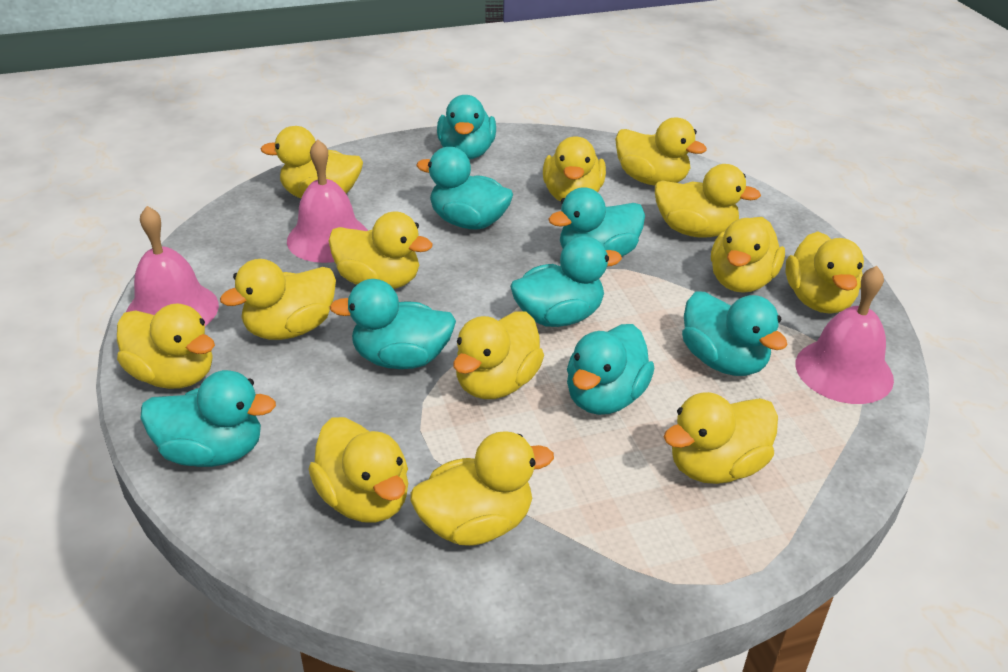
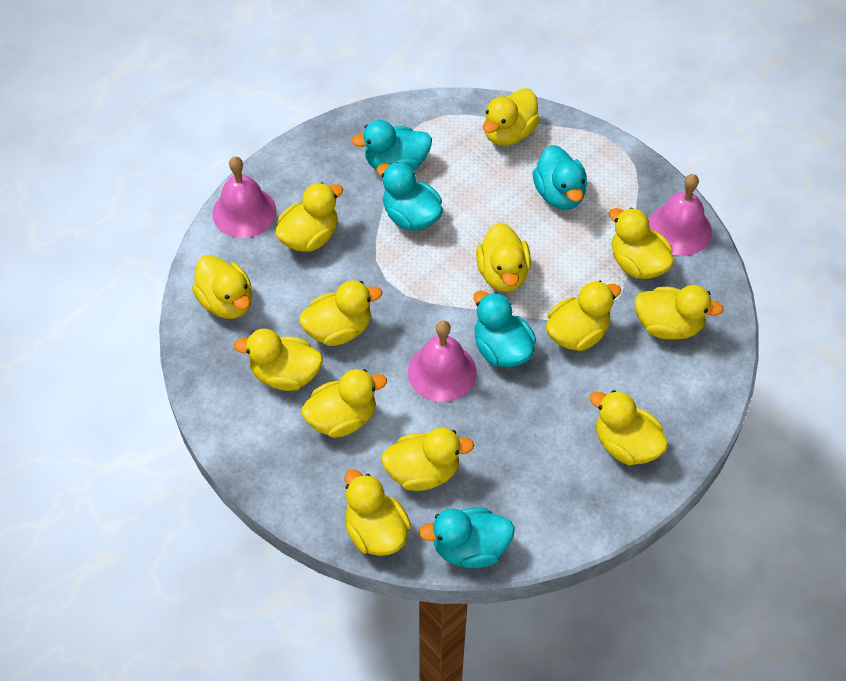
turquoise duck: 8 -> 5

